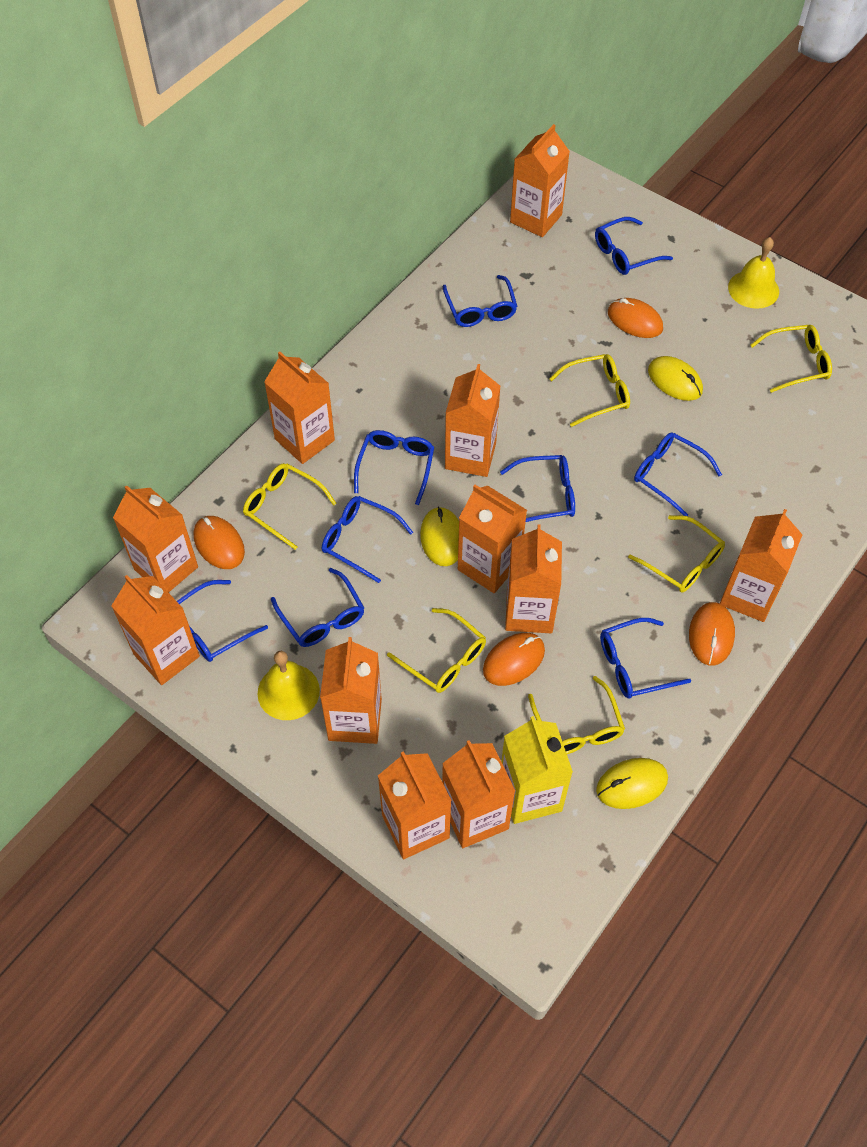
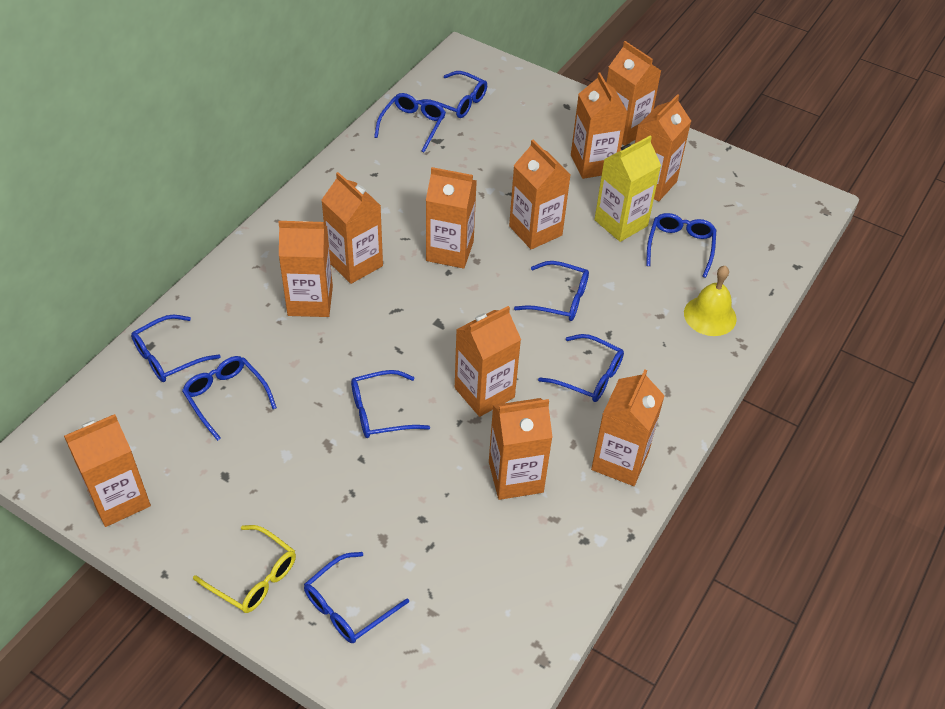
orange mouse: 4 -> 0
yellow bell: 2 -> 1
yellow glasses: 6 -> 1
yellow mouse: 3 -> 0

